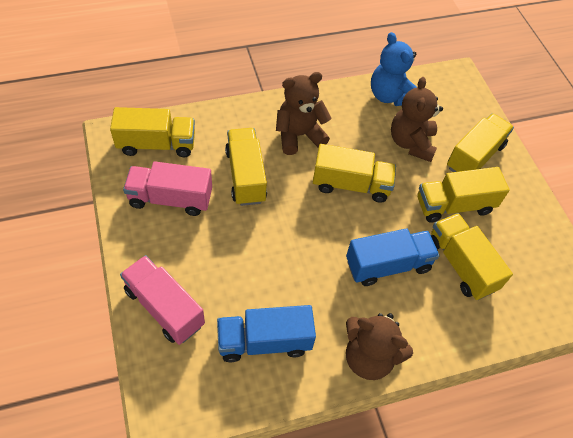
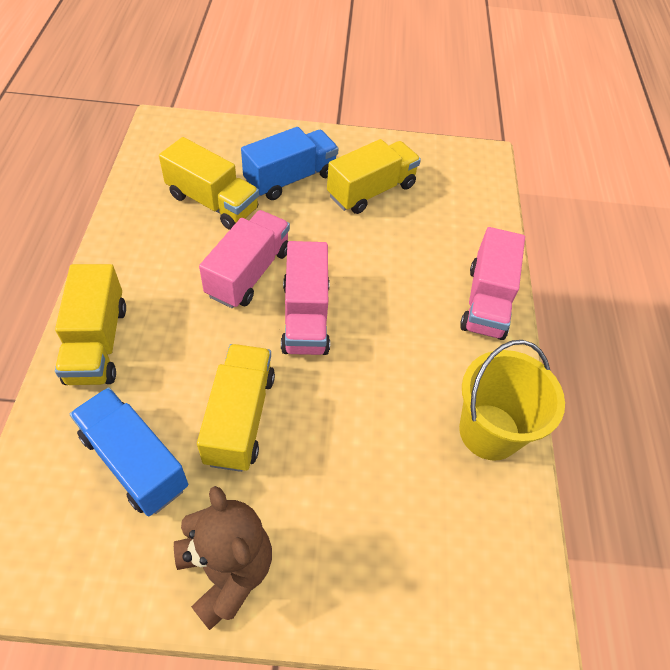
blue teddy bear: 1 -> 0
brown teddy bear: 3 -> 1
pink truck: 2 -> 3
yellow bucket: 0 -> 1
yellow truck: 6 -> 4

